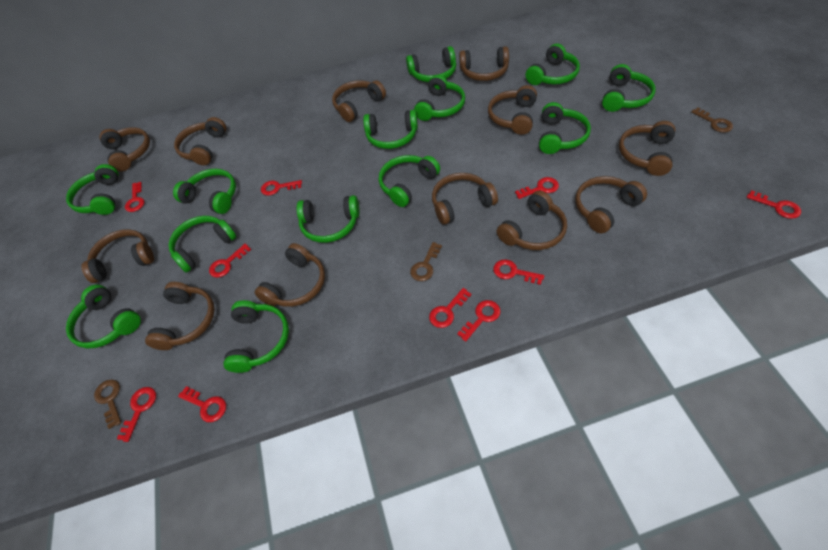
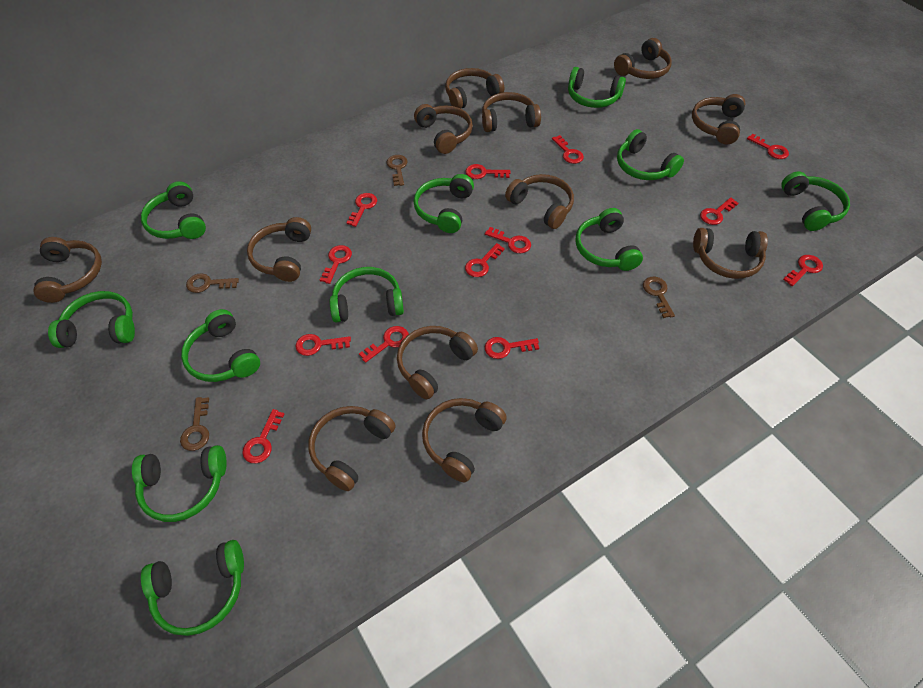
brown key: 3 -> 4
green headphones: 13 -> 11
red key: 10 -> 13

